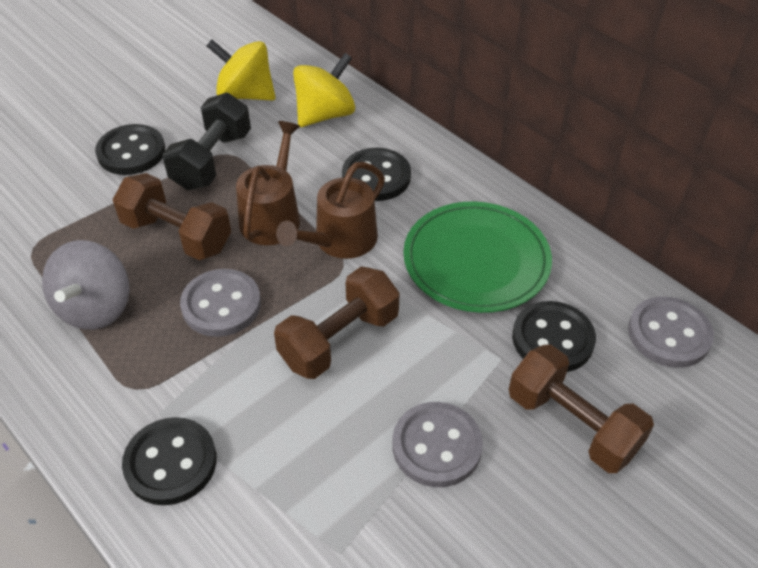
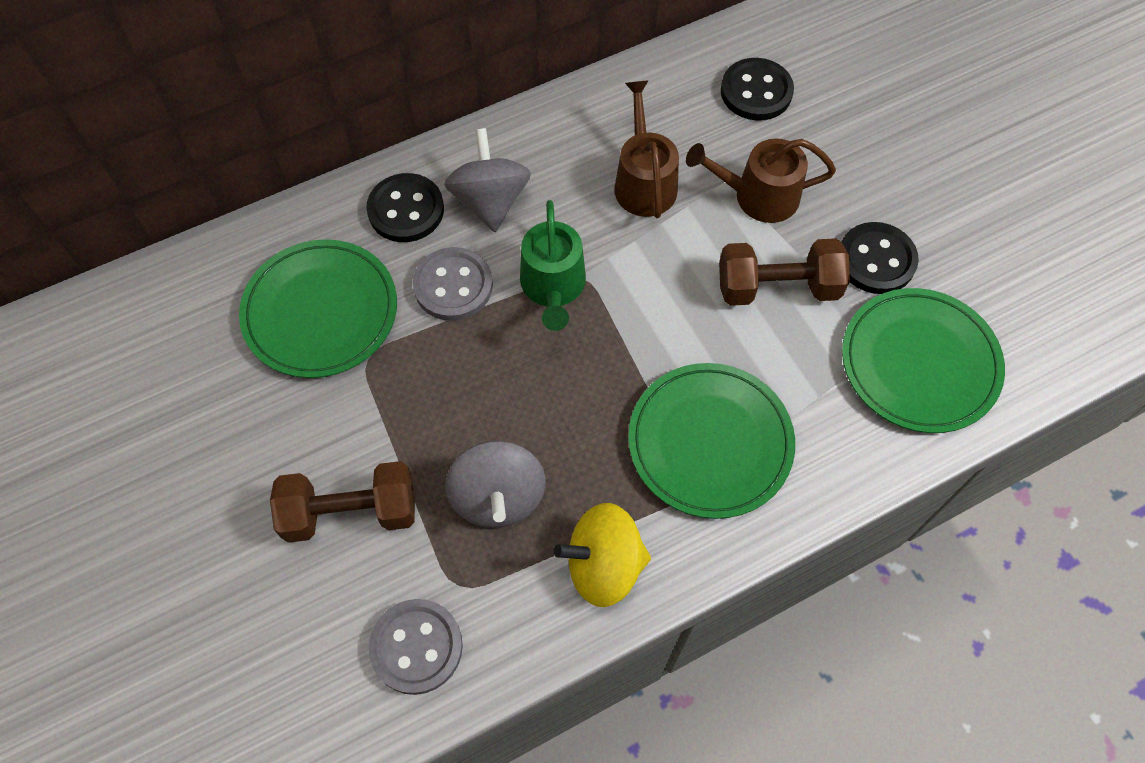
black button: 4 -> 3
black dumbbell: 1 -> 0
brown dumbbell: 3 -> 2
green plate: 1 -> 3
green watering can: 0 -> 1
grey button: 3 -> 2
grey spinning top: 1 -> 2
yellow spinning top: 2 -> 1

